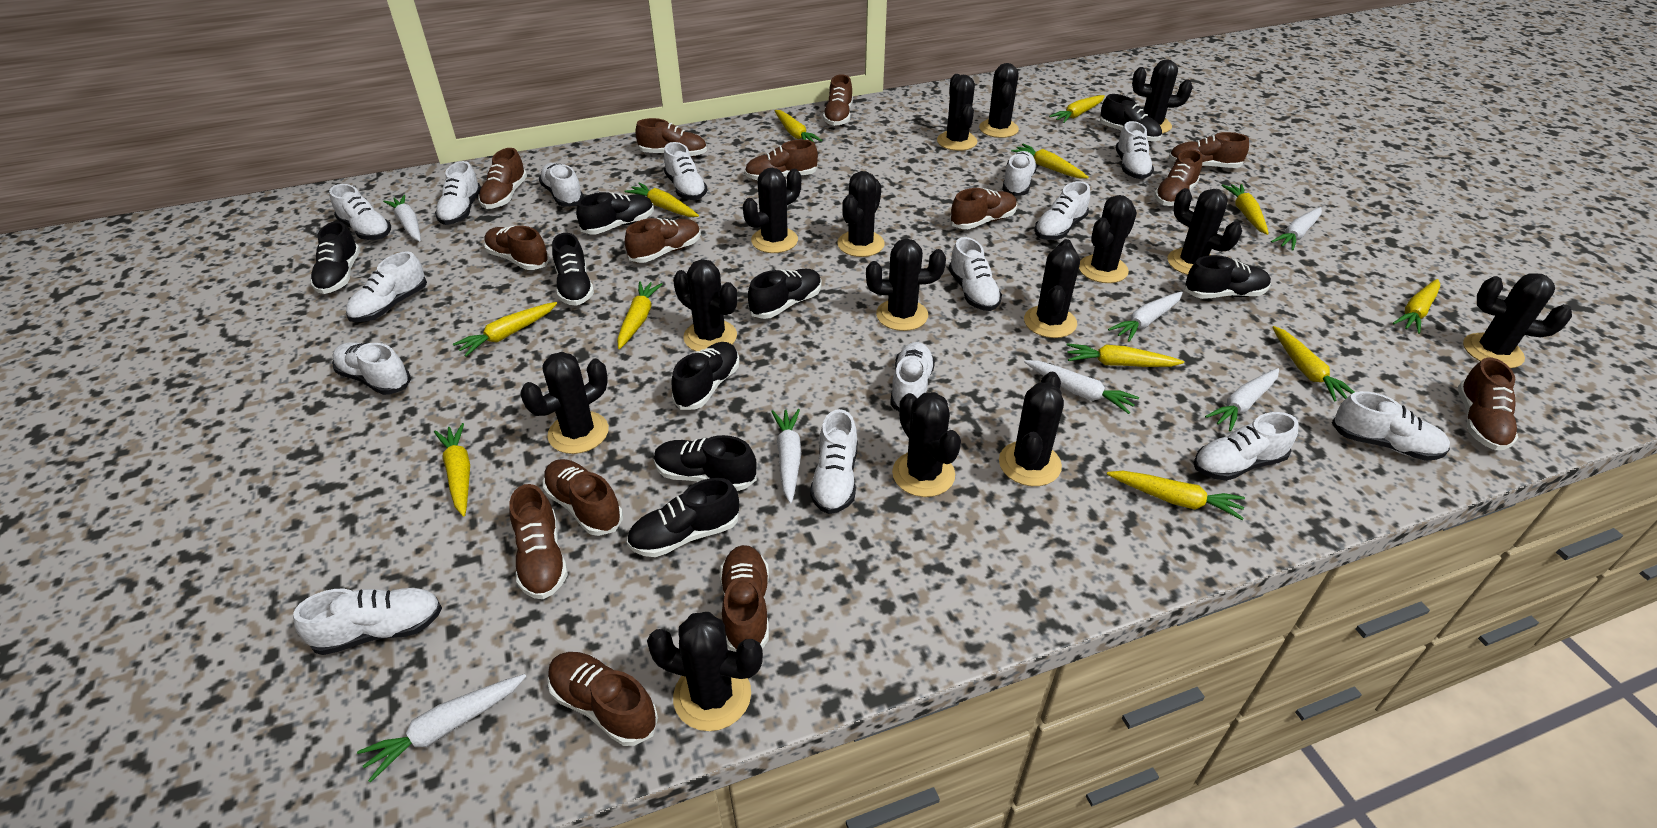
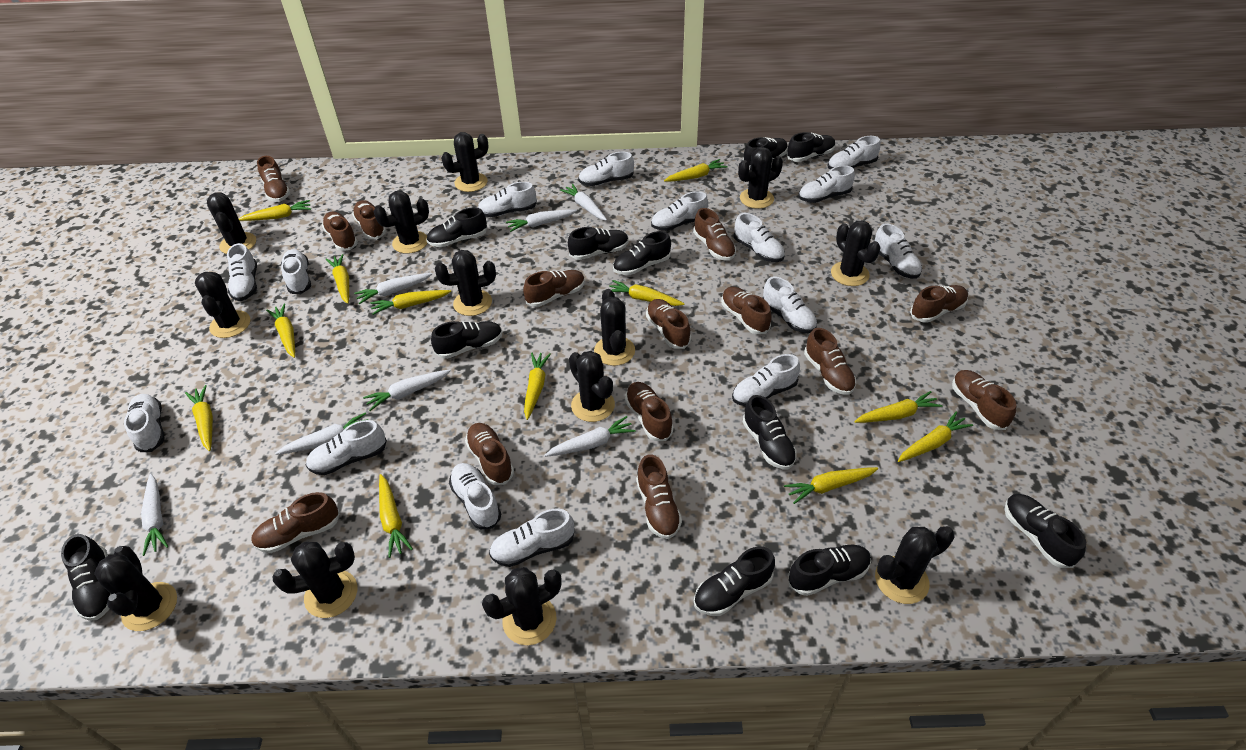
black cactus: 15 -> 13
black shoe: 9 -> 11

